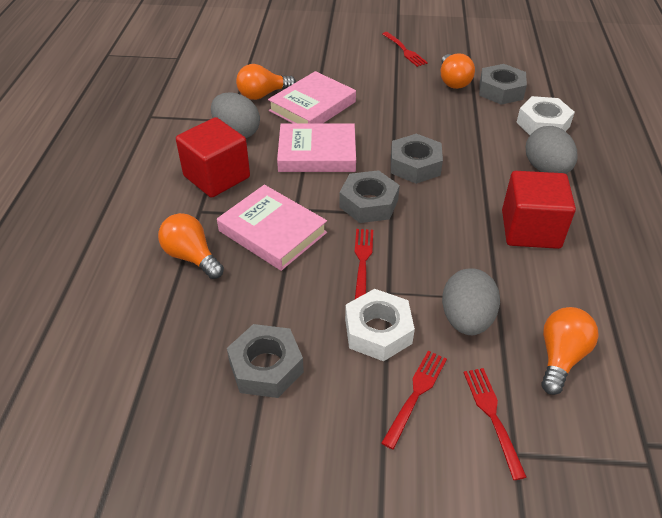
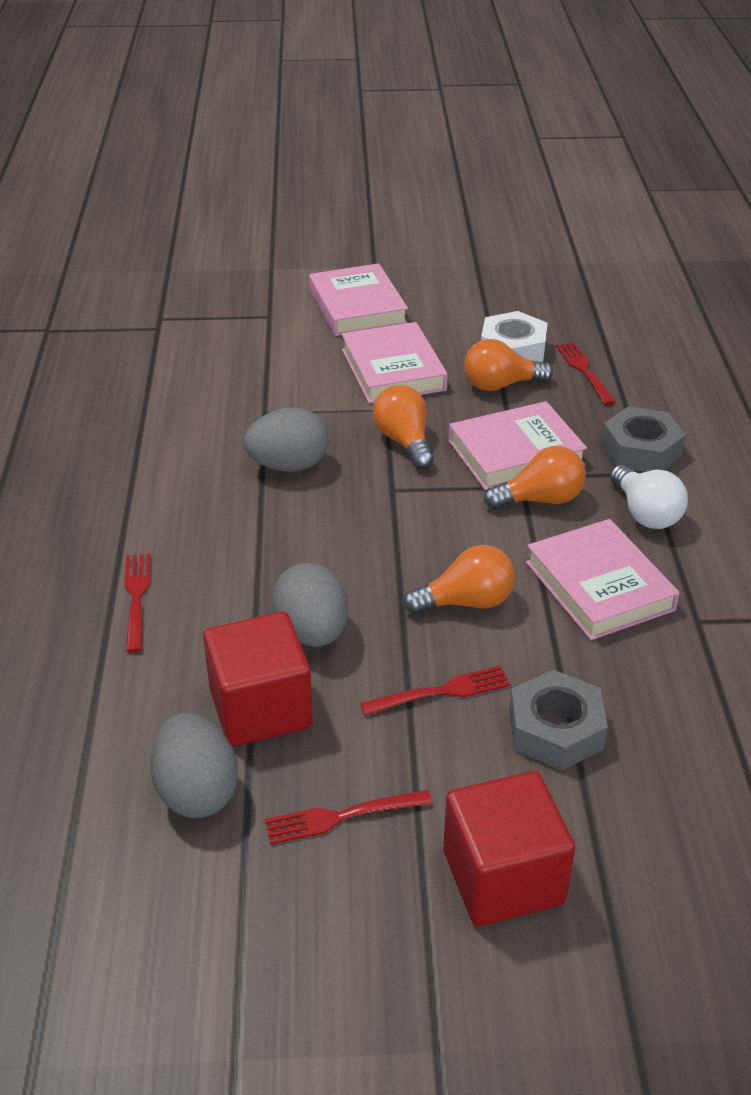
grey nut: 4 -> 2
pink book: 3 -> 4
white light bulb: 0 -> 1
white nut: 2 -> 1

